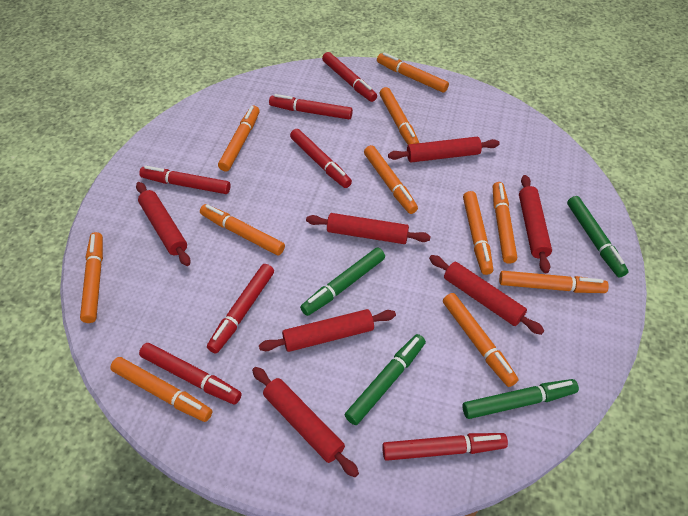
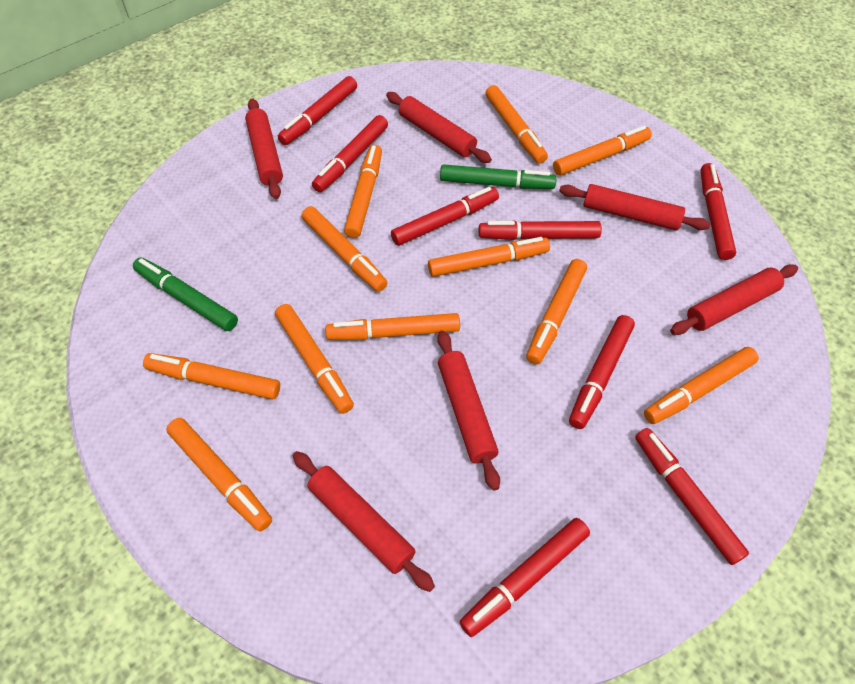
green marker: 4 -> 2
red marker: 7 -> 8
red rolling pin: 7 -> 6

